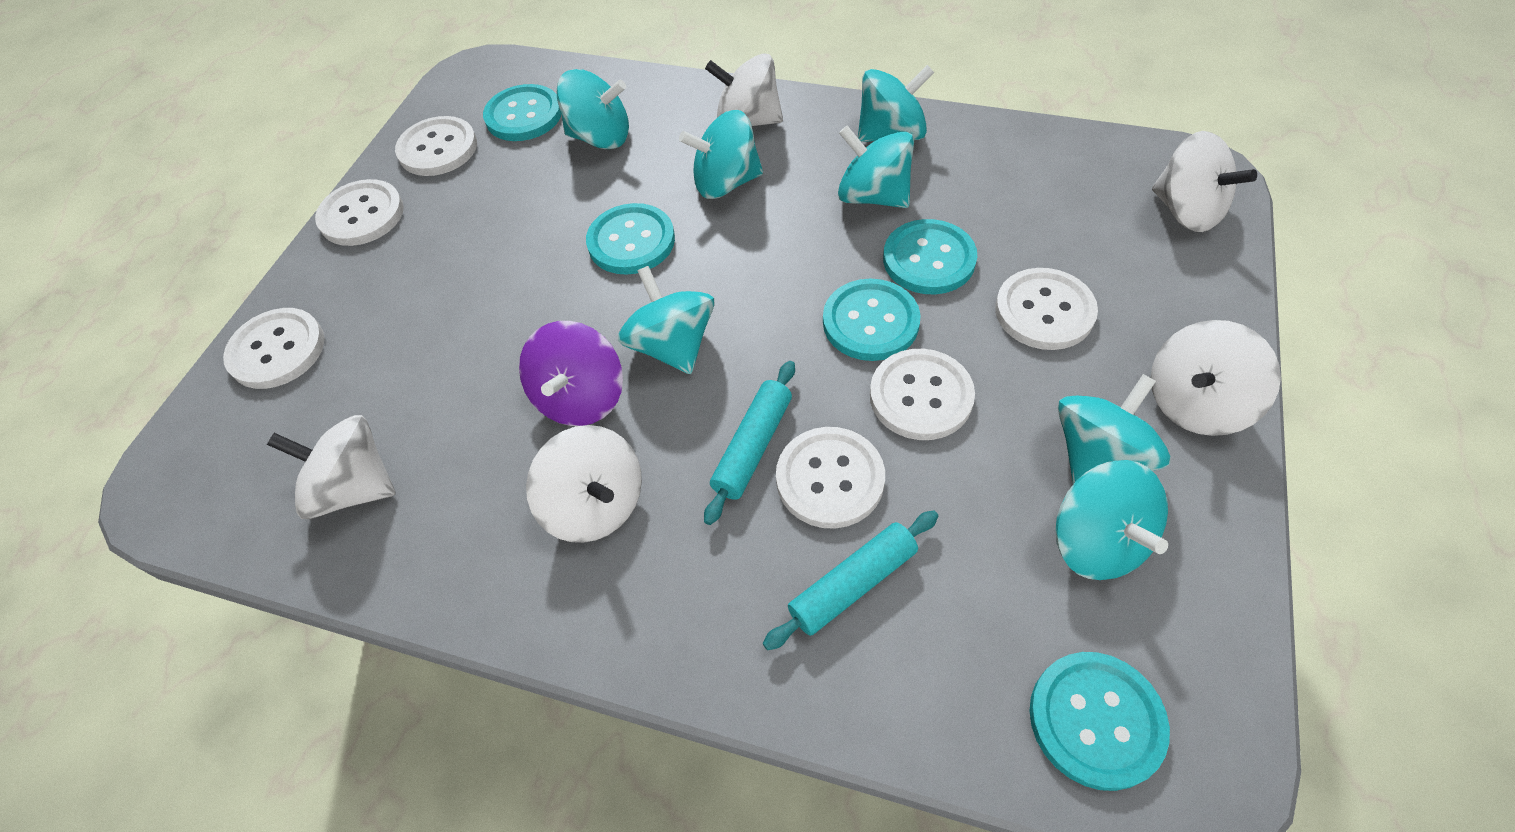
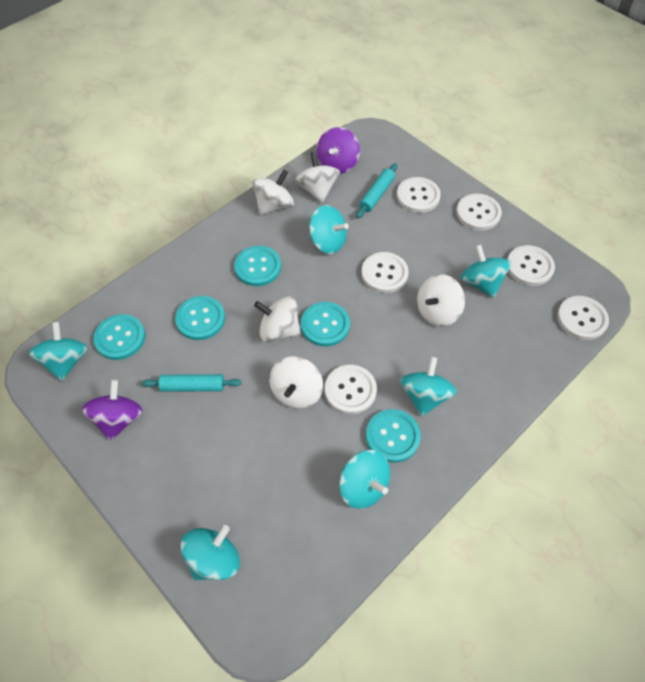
purple spinning top: 1 -> 2
turquoise spinning top: 7 -> 6

